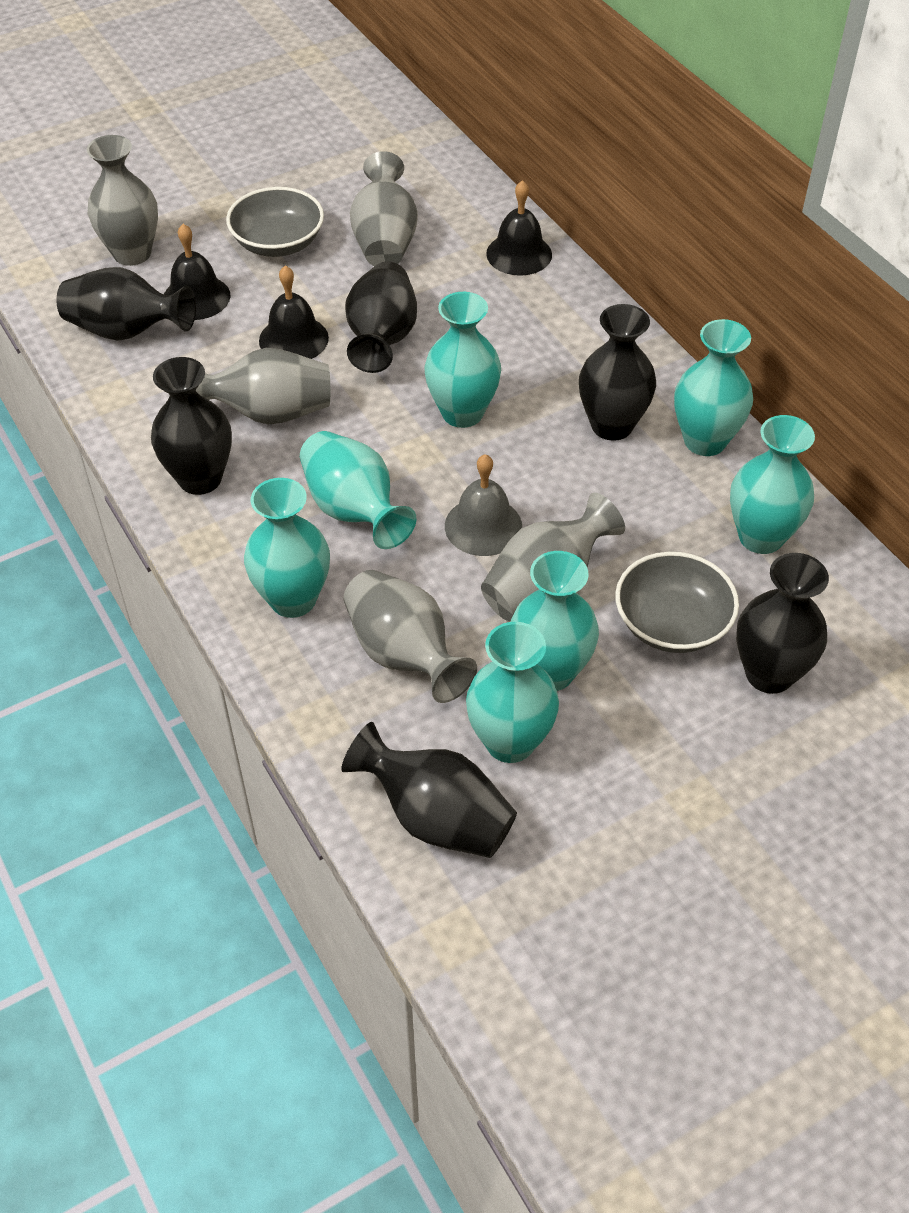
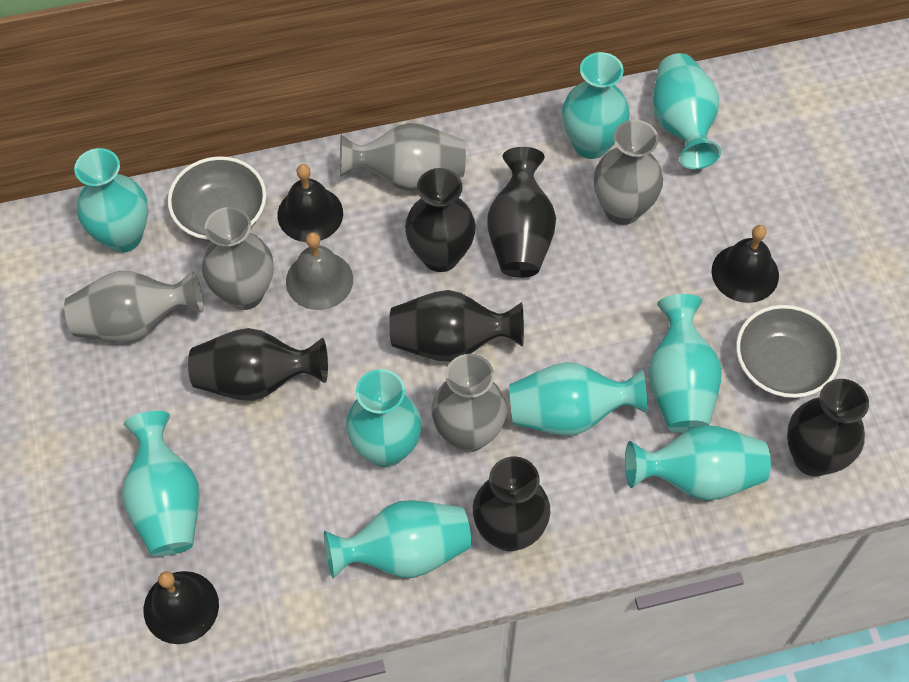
turquoise vase: 7 -> 9

